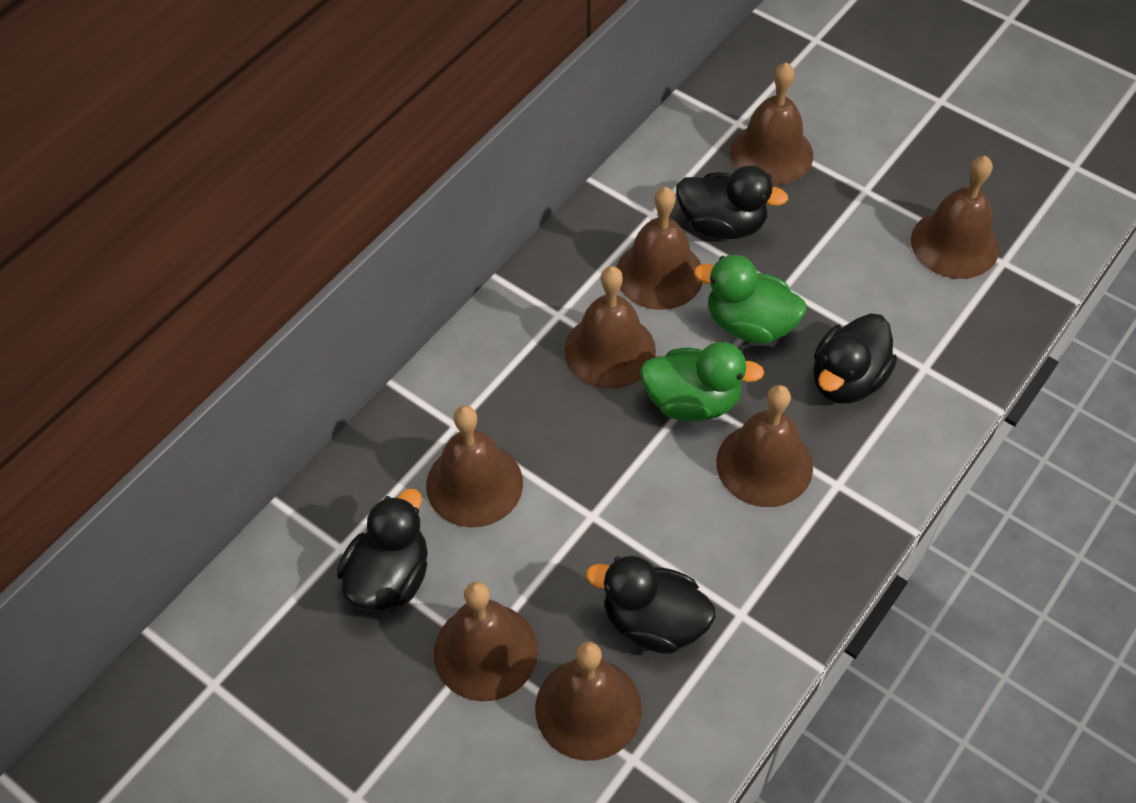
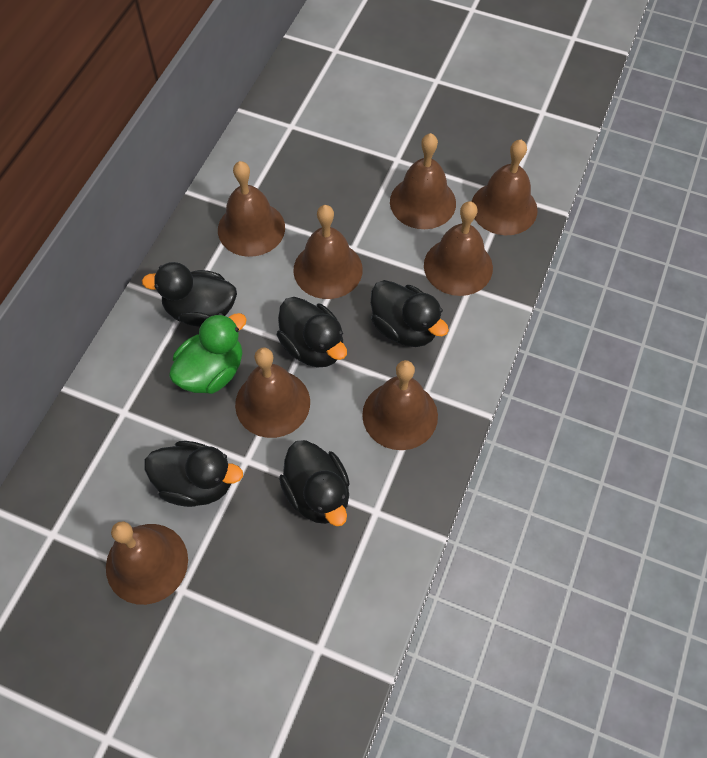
black duck: 4 -> 5
green duck: 2 -> 1

